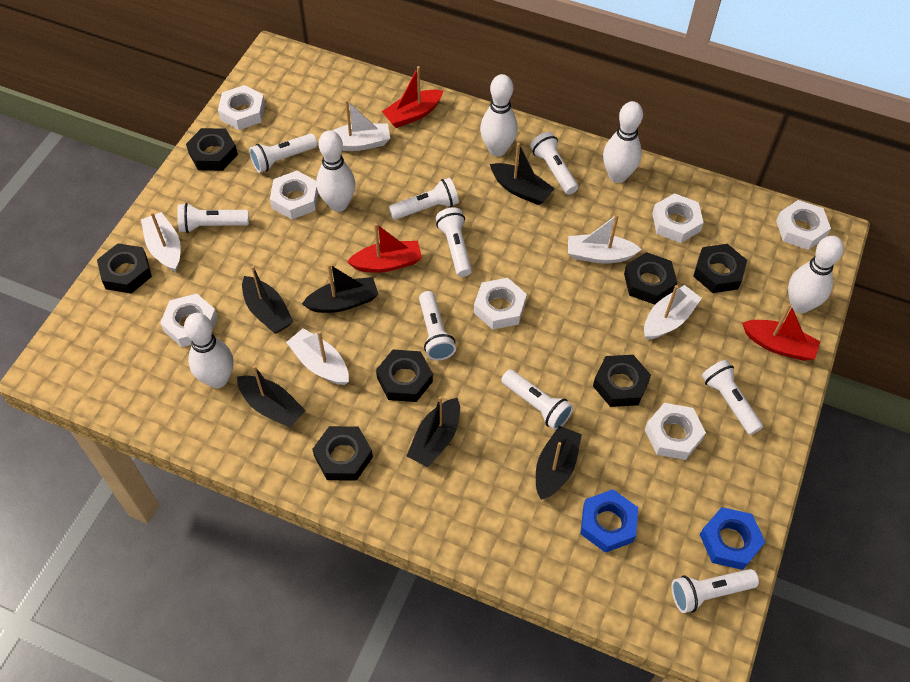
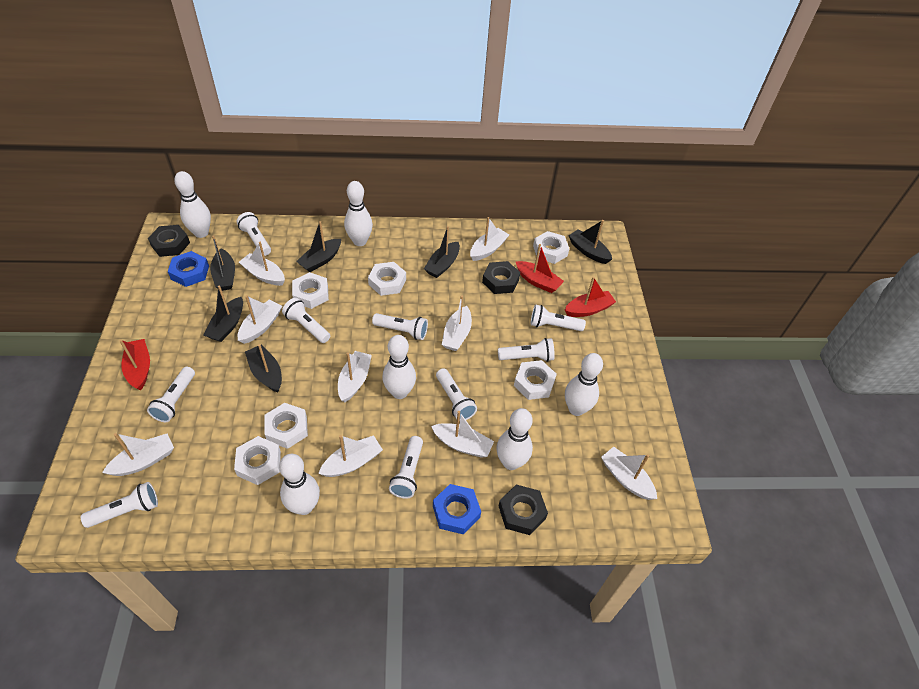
black nut: 7 -> 3
white boat: 5 -> 9
white bowling pin: 5 -> 6
white nut: 7 -> 6

